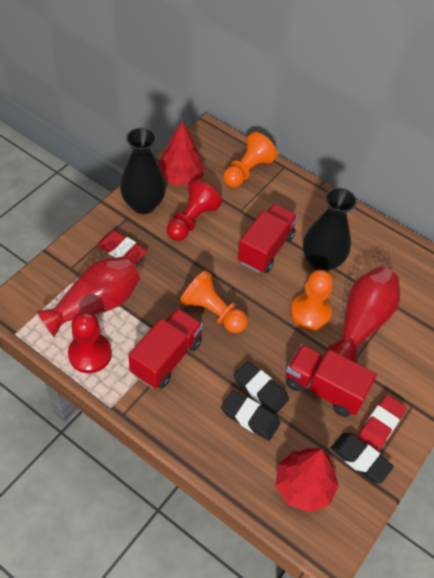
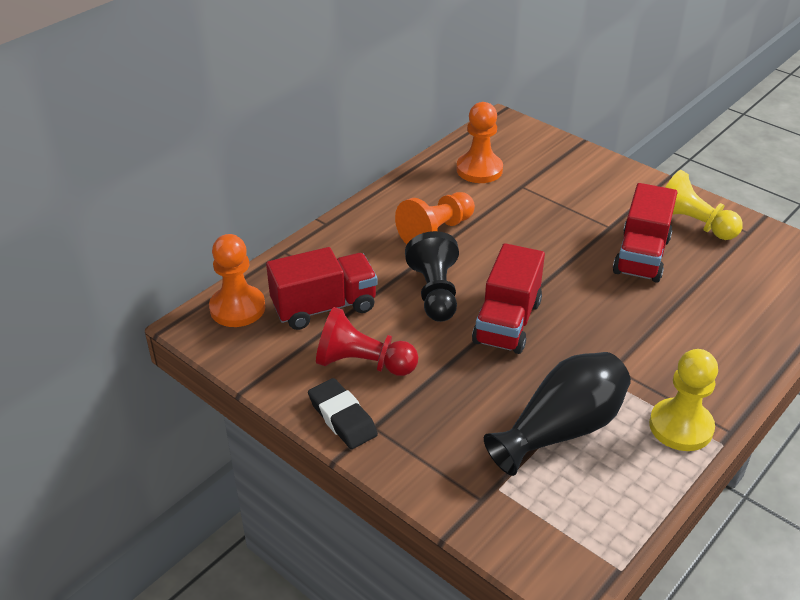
black eraser: 3 -> 1
black pawn: 0 -> 1
black vase: 2 -> 1
red eraser: 2 -> 0
red pawn: 2 -> 1
red tree: 2 -> 0
red vase: 2 -> 0
yellow pawn: 0 -> 2

